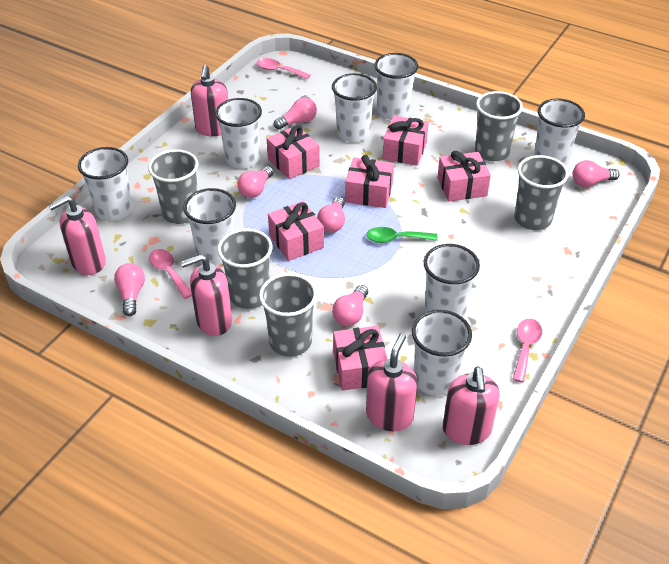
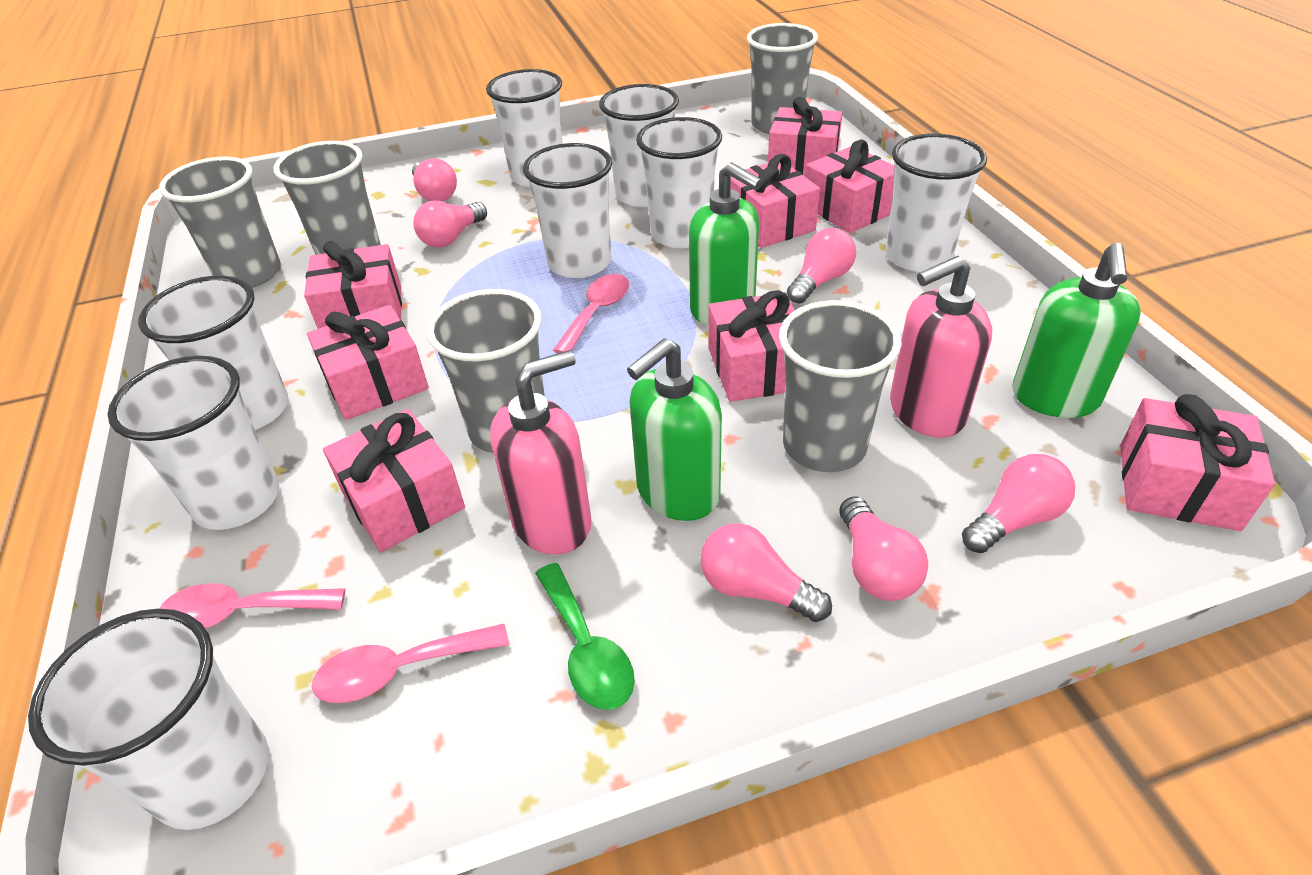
green soap dispenser: 0 -> 3
pink gift: 6 -> 8
pink soap dispenser: 5 -> 2

